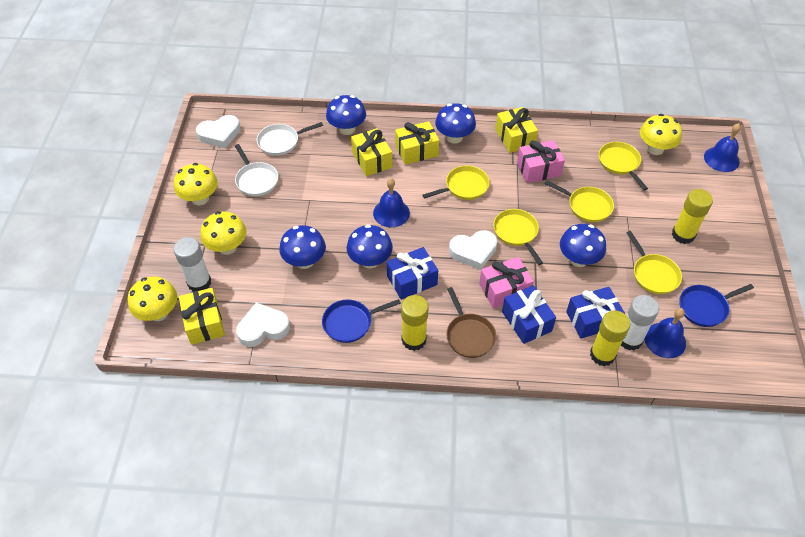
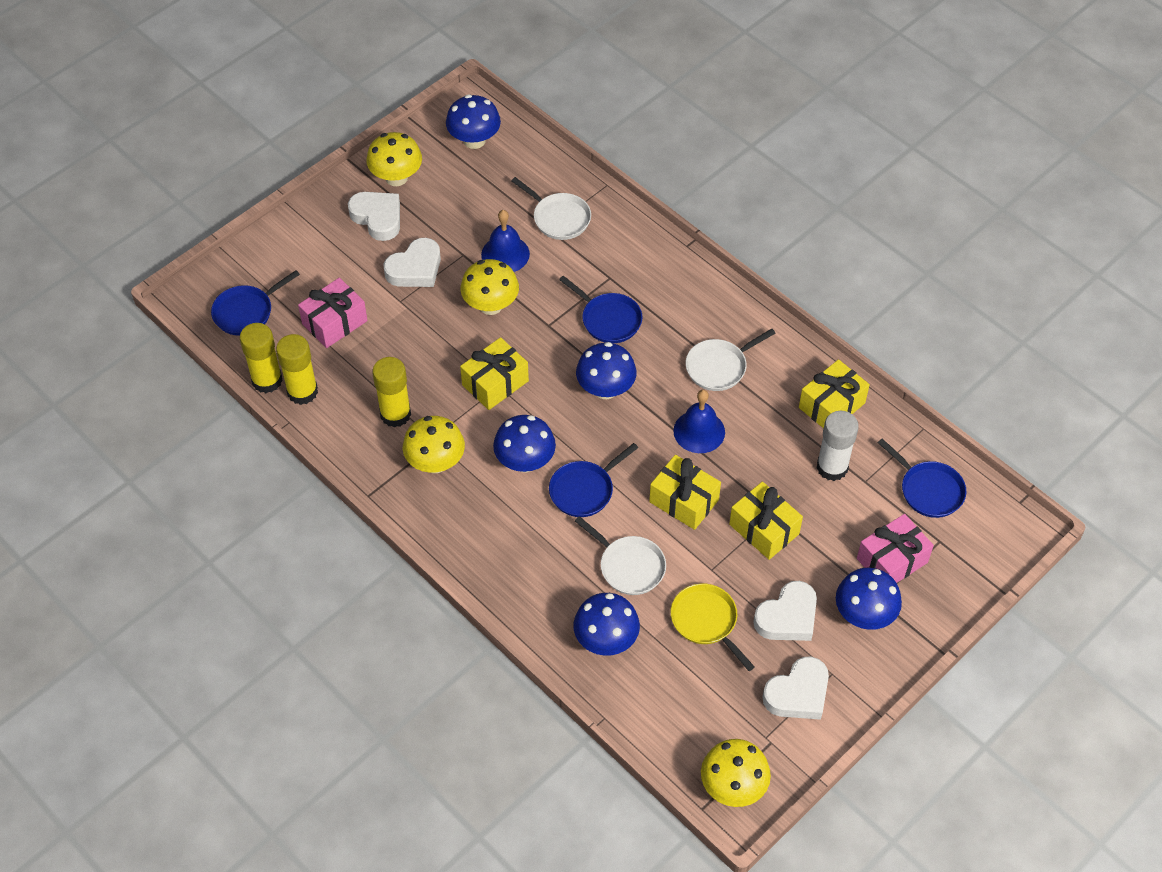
blue bell: 3 -> 2
blue gift: 3 -> 0
blue pan: 2 -> 4
brown pan: 1 -> 0
white glue stick: 2 -> 1
white heart: 3 -> 4
white pan: 2 -> 3
yellow pan: 5 -> 1

